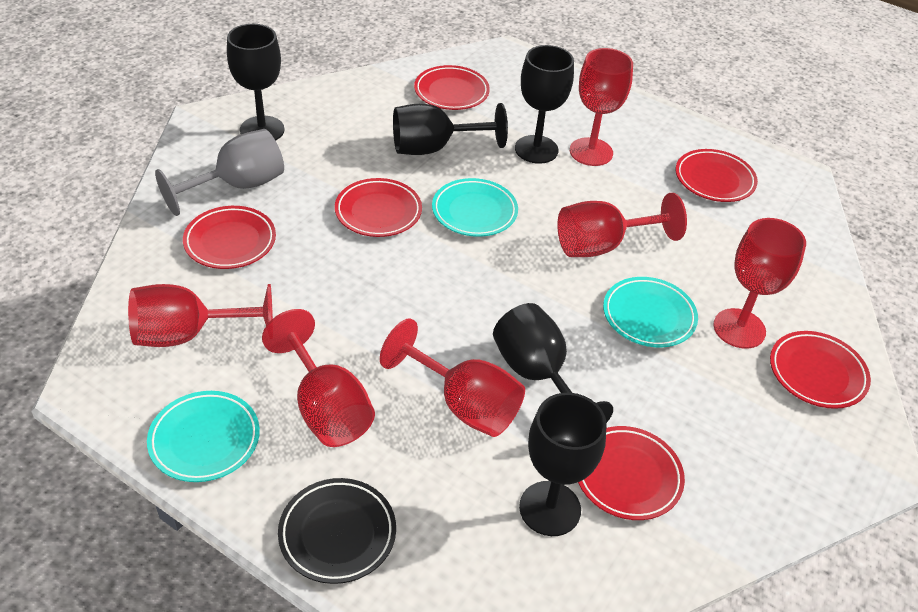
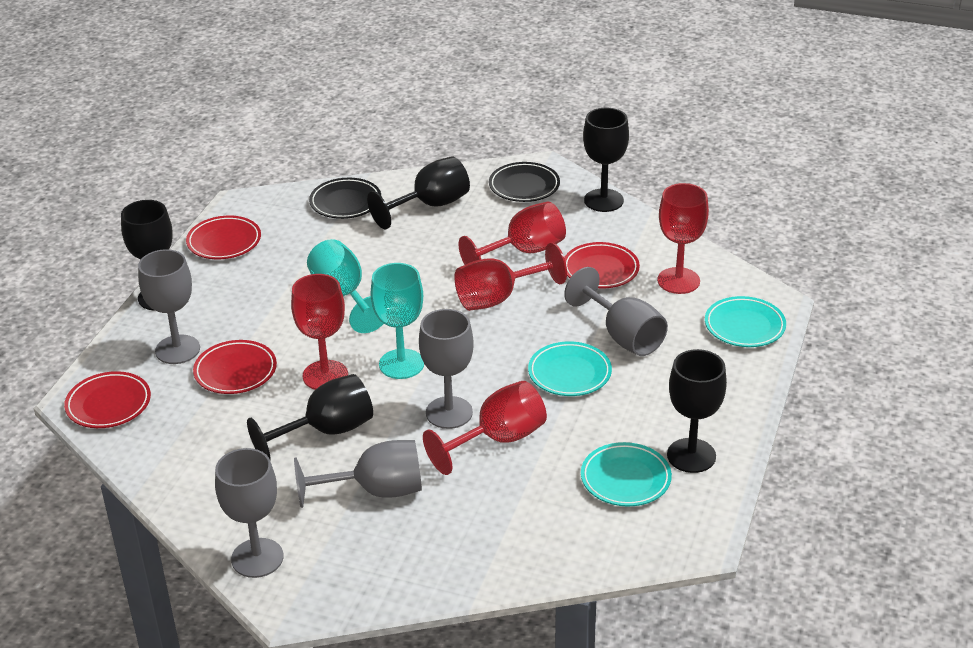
black plate: 1 -> 2
grey goblet: 1 -> 5
red goblet: 6 -> 5
red plate: 6 -> 4
turquoise goblet: 0 -> 2

